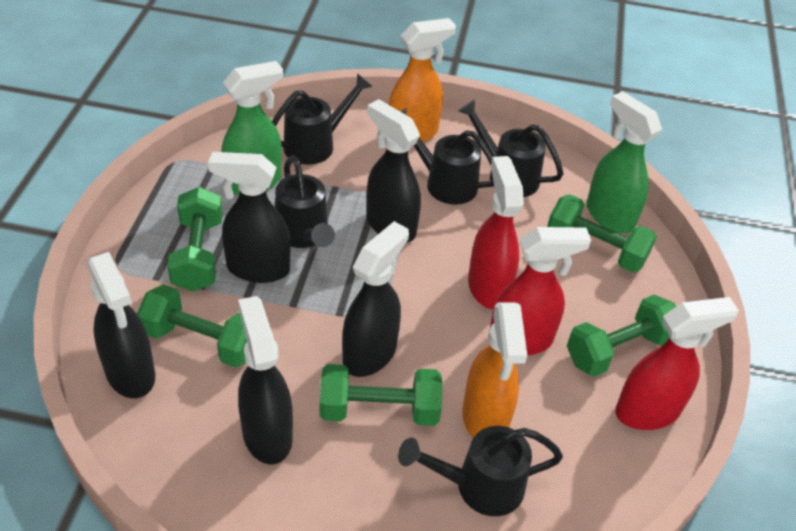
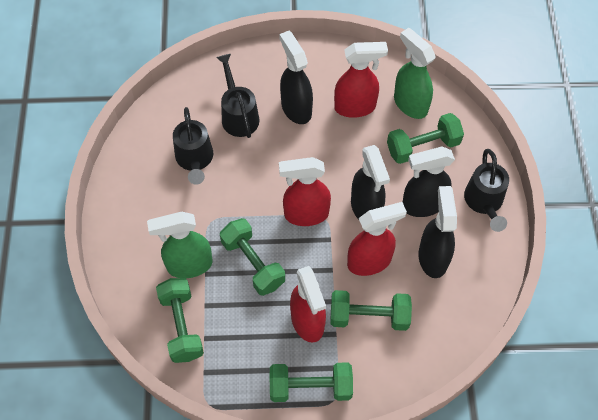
black spray bottle: 5 -> 4
black watering can: 5 -> 3
orange spray bottle: 2 -> 0
red spray bottle: 3 -> 4

